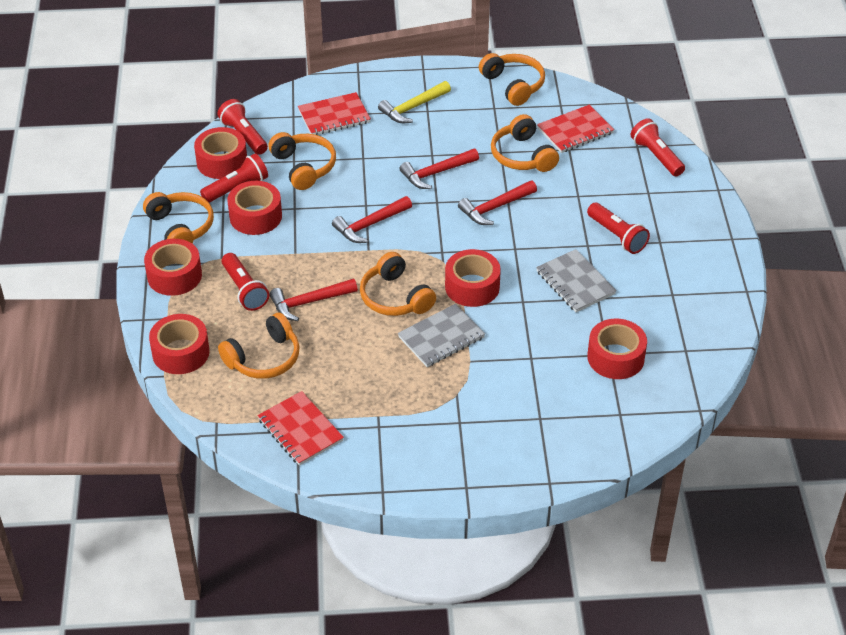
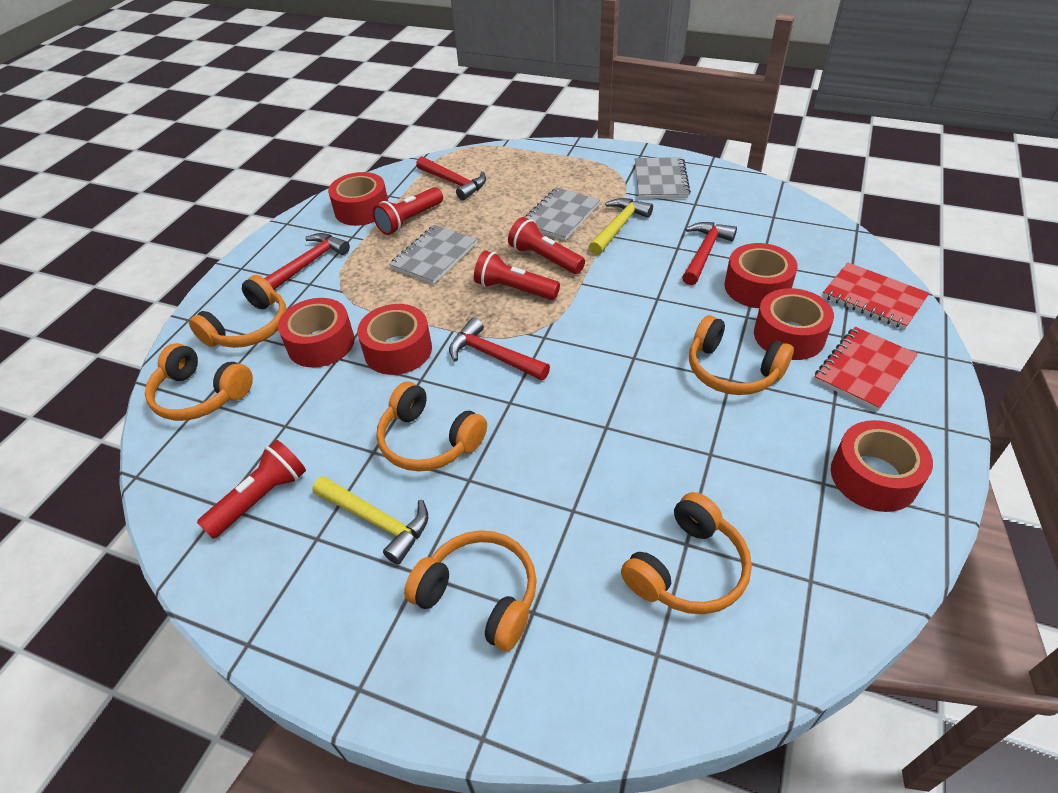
grey notebook: 2 -> 3
red flashlight: 5 -> 4
red notebook: 3 -> 2
yellow hammer: 1 -> 2

